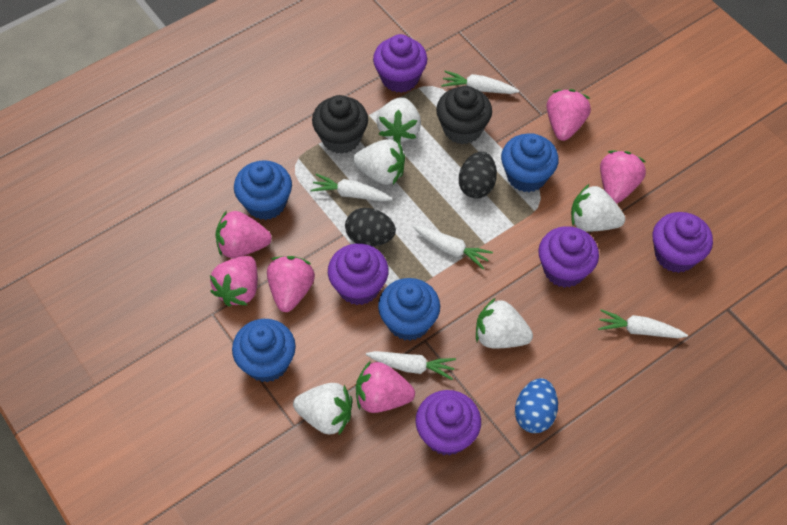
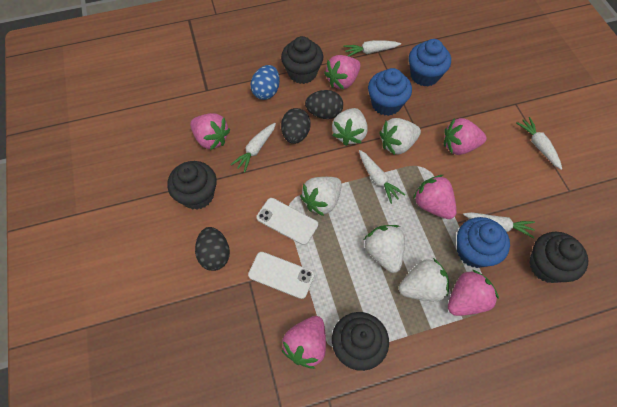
black cupcake: 2 -> 4
black egg: 2 -> 3
blue cupcake: 4 -> 3
purple cupcake: 5 -> 0
white phone: 0 -> 2

